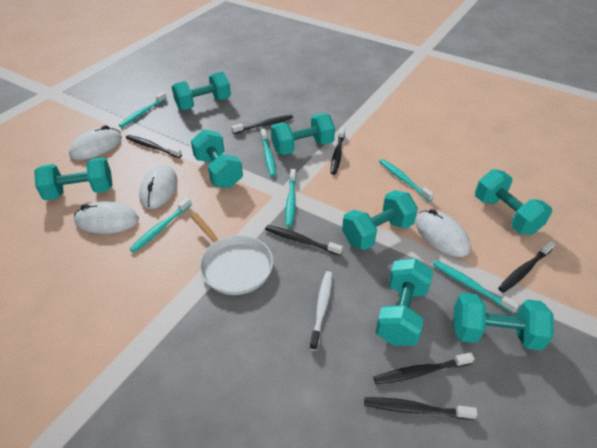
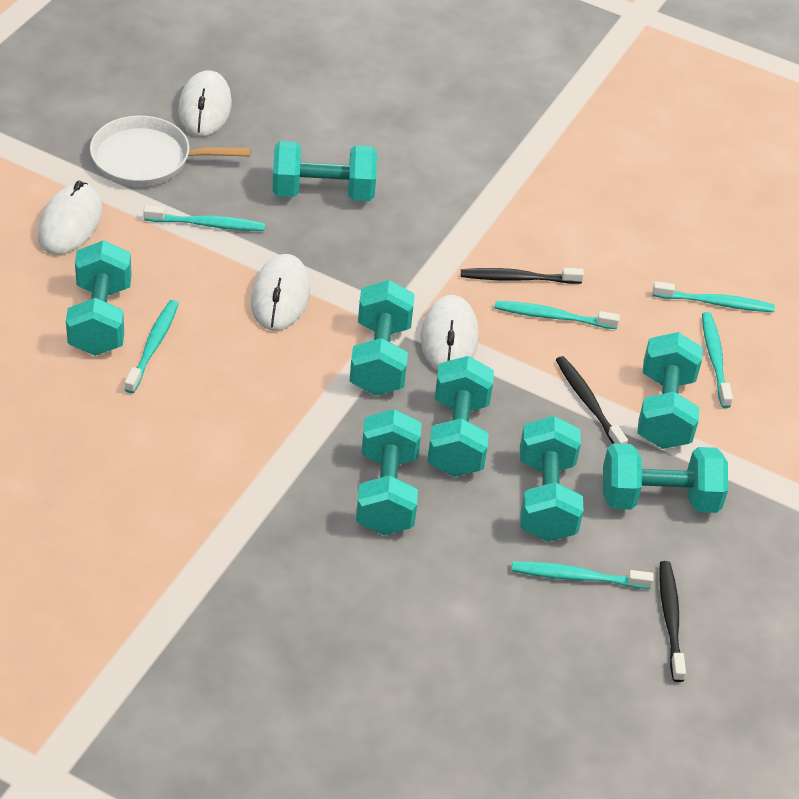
black toothbrush: 7 -> 3
white toothbrush: 1 -> 0

